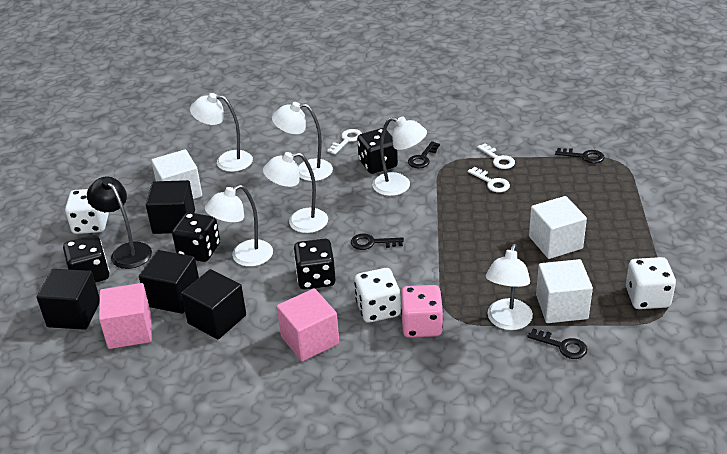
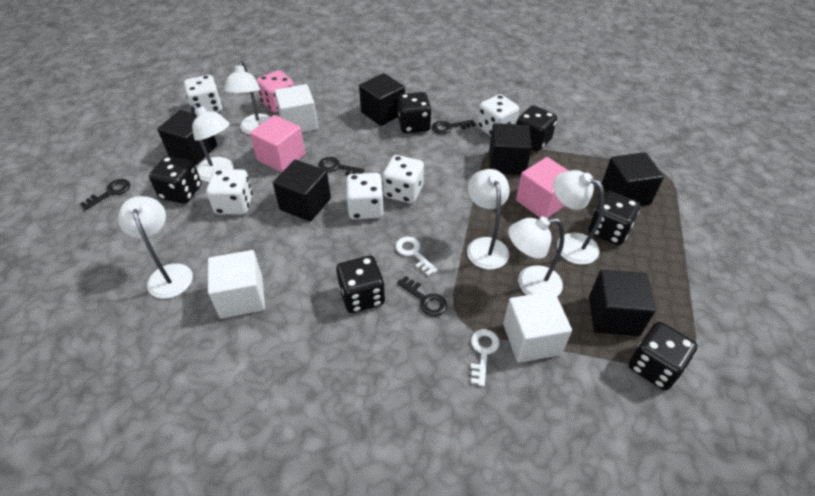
black cube: 4 -> 6
black dice: 4 -> 6
black lamp: 1 -> 0
white dice: 3 -> 5
white key: 3 -> 2

